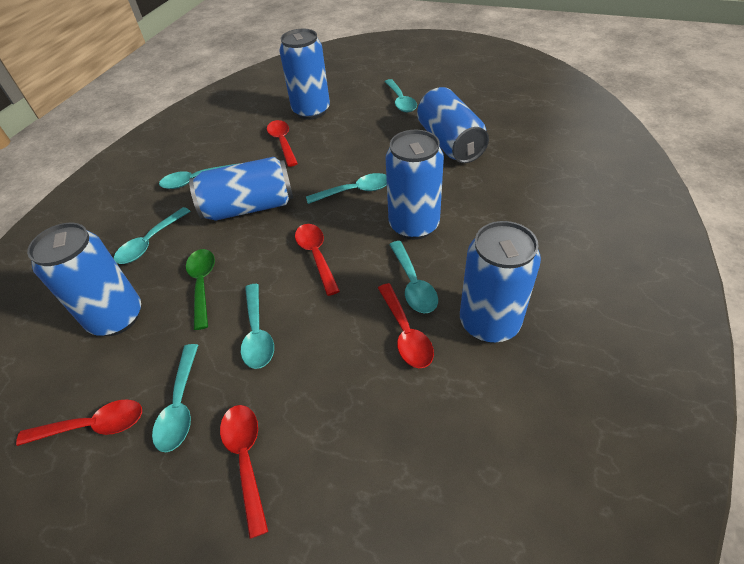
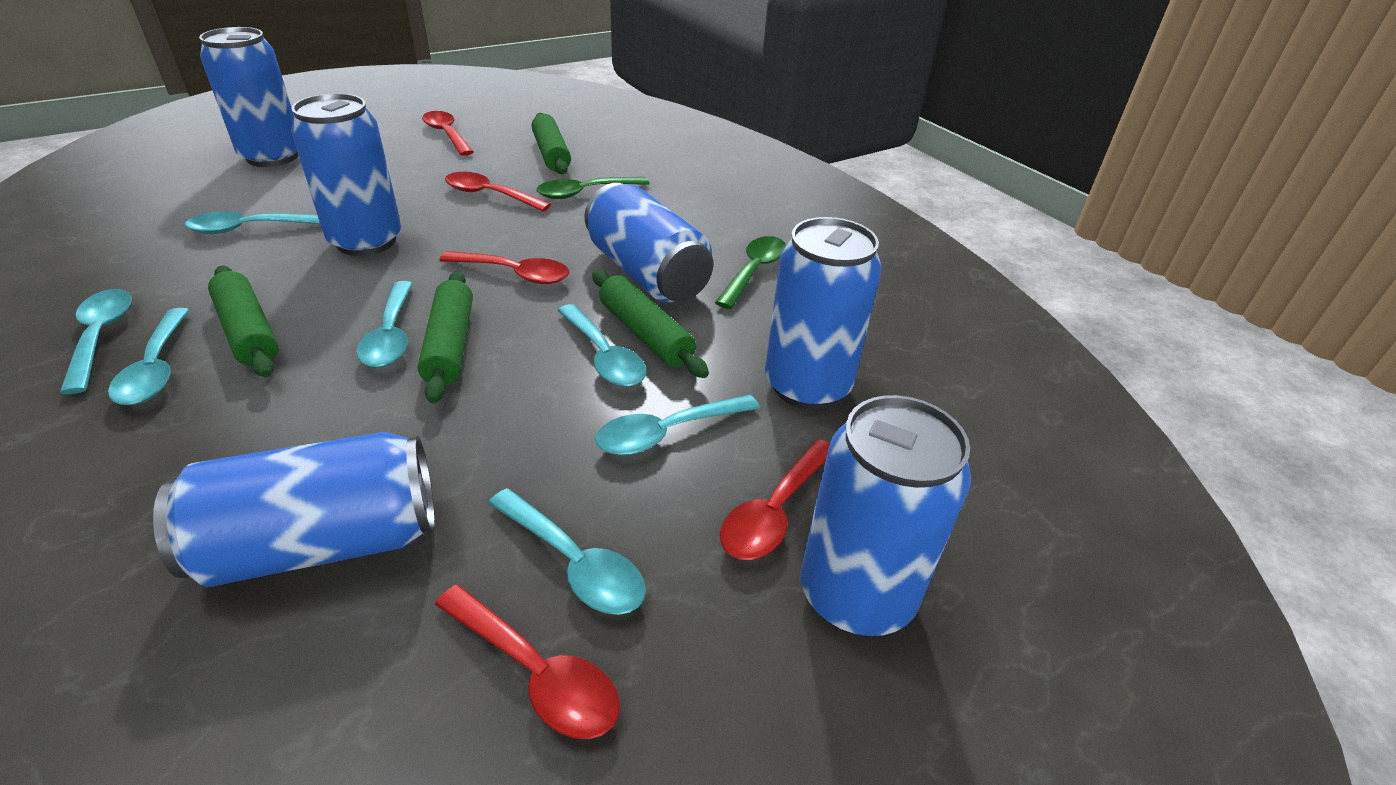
green rolling pin: 0 -> 4
green spoon: 1 -> 2

